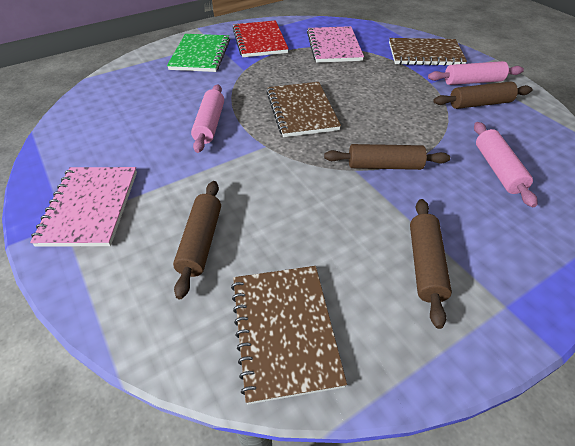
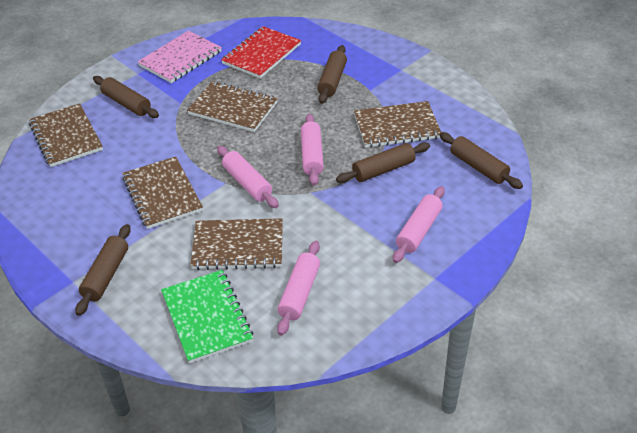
brown notebook: 3 -> 5
brown rolling pin: 4 -> 5
pink notebook: 2 -> 1
pink rolling pin: 3 -> 4

